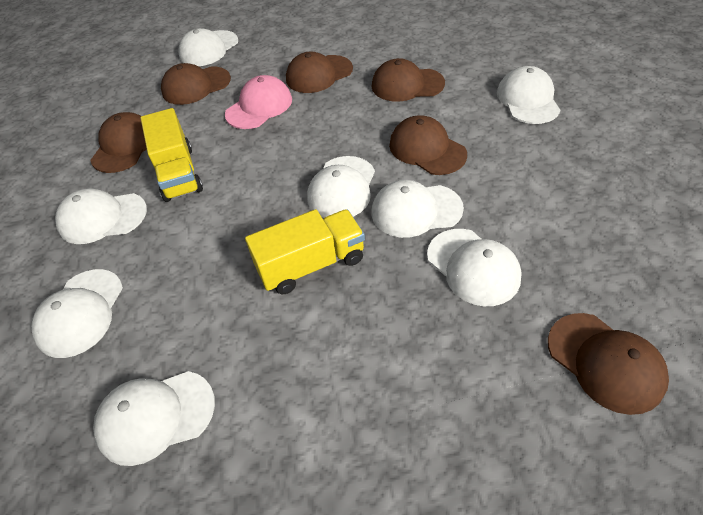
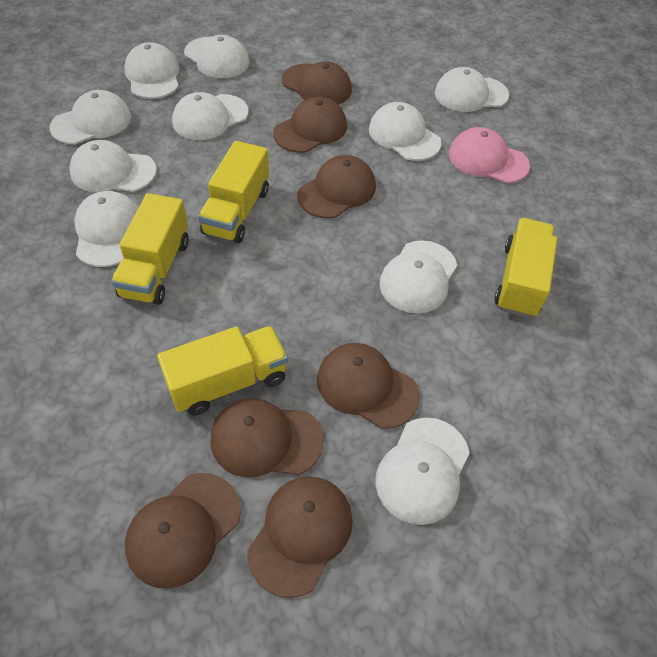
brown cap: 6 -> 7
white cap: 8 -> 10
yellow truck: 2 -> 4

